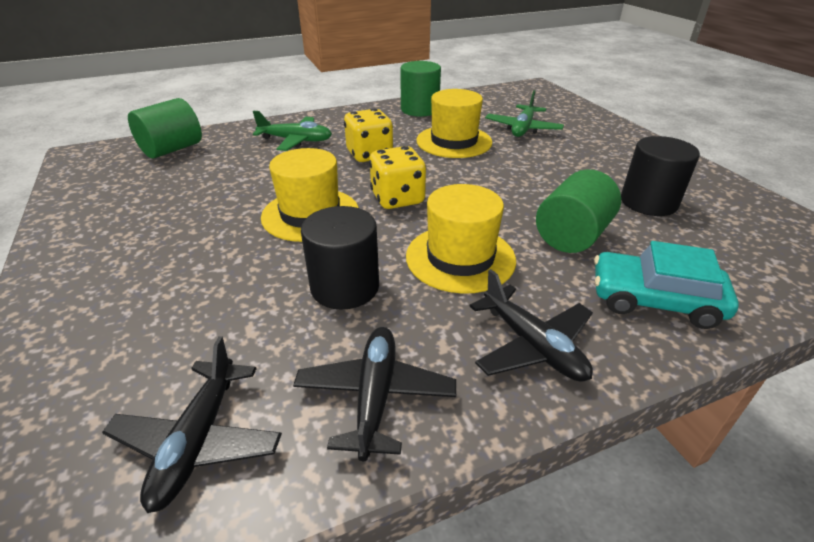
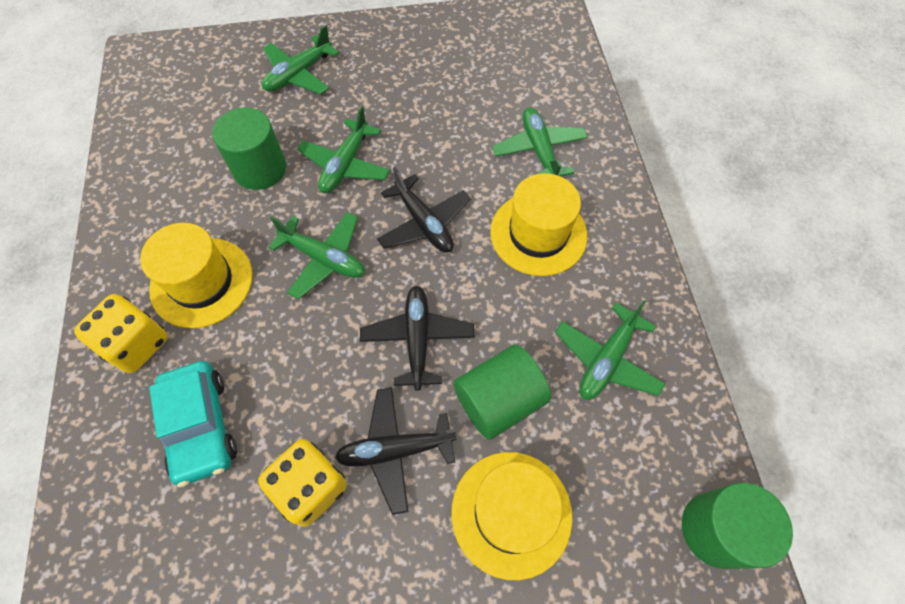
black cylinder: 2 -> 0
green plane: 2 -> 5

